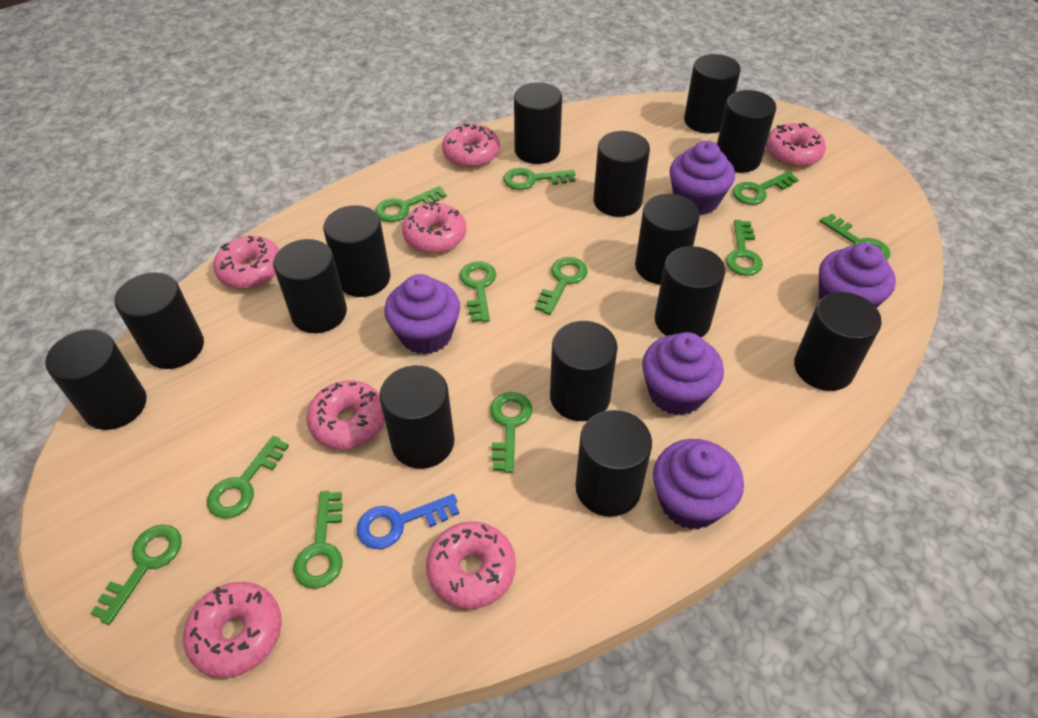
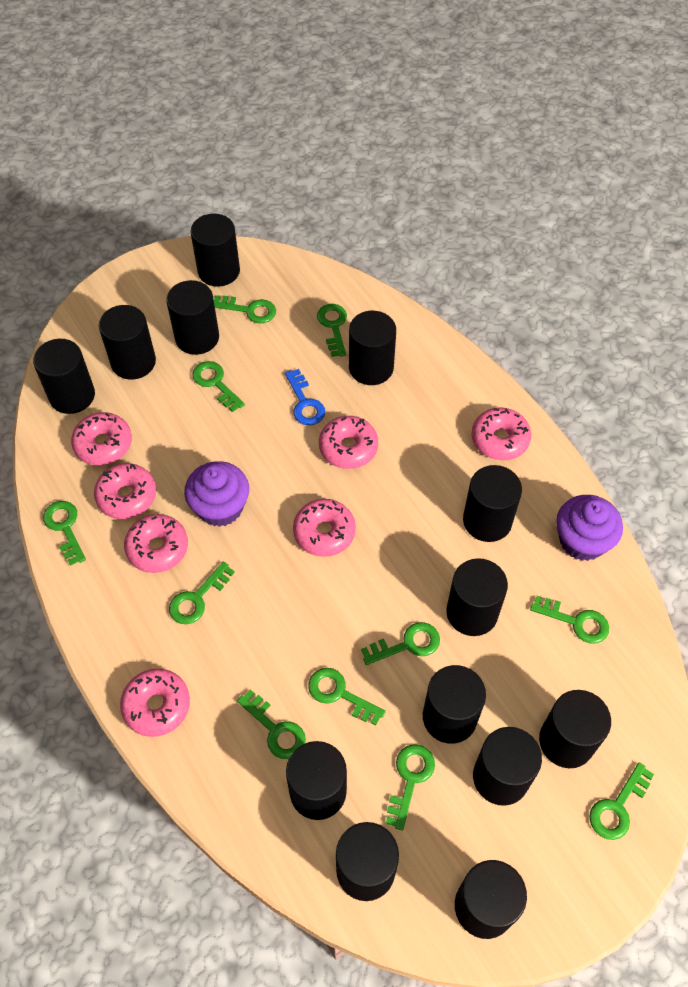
black cylinder: 14 -> 13
purple cupcake: 5 -> 2

